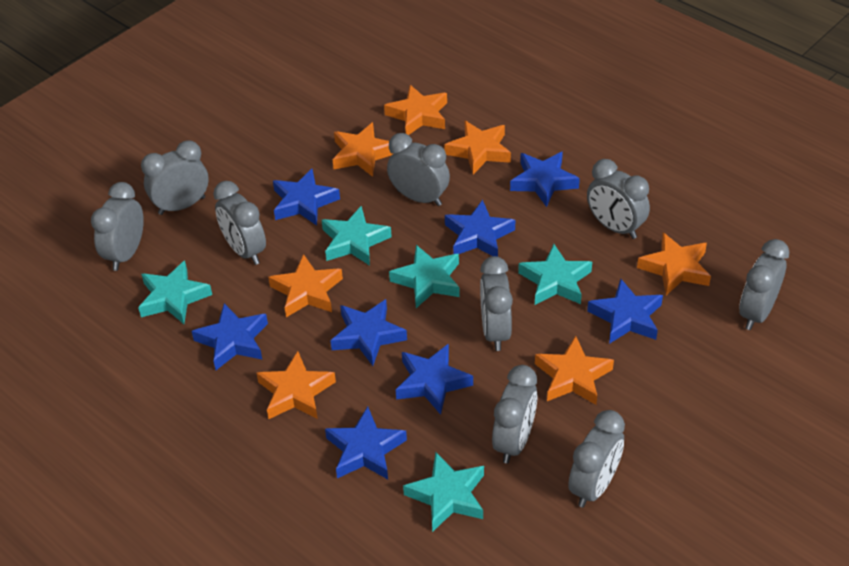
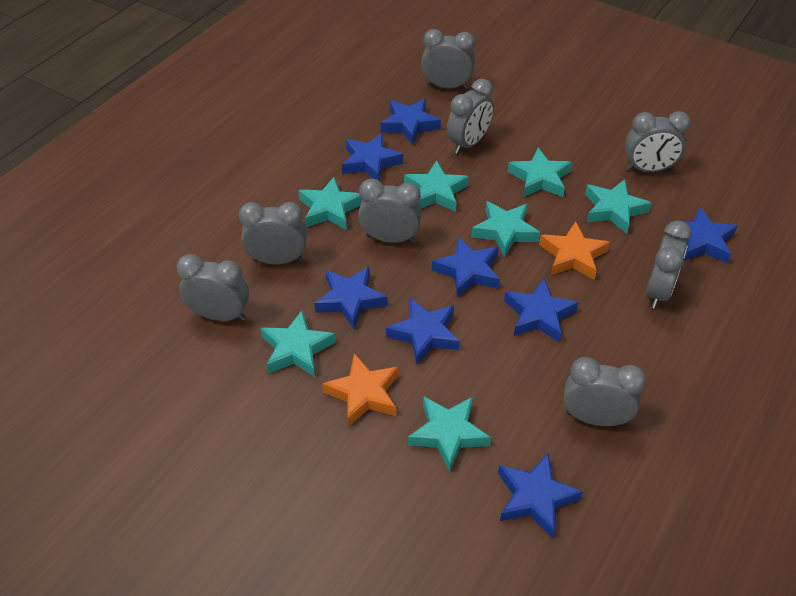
grey clock: 9 -> 8
orange star: 7 -> 2
turquoise star: 5 -> 7

